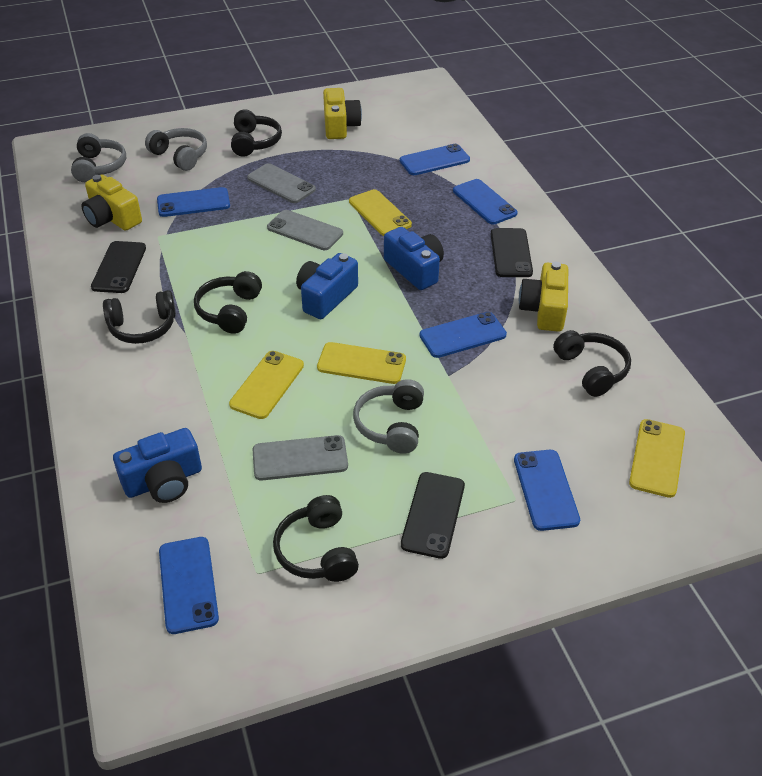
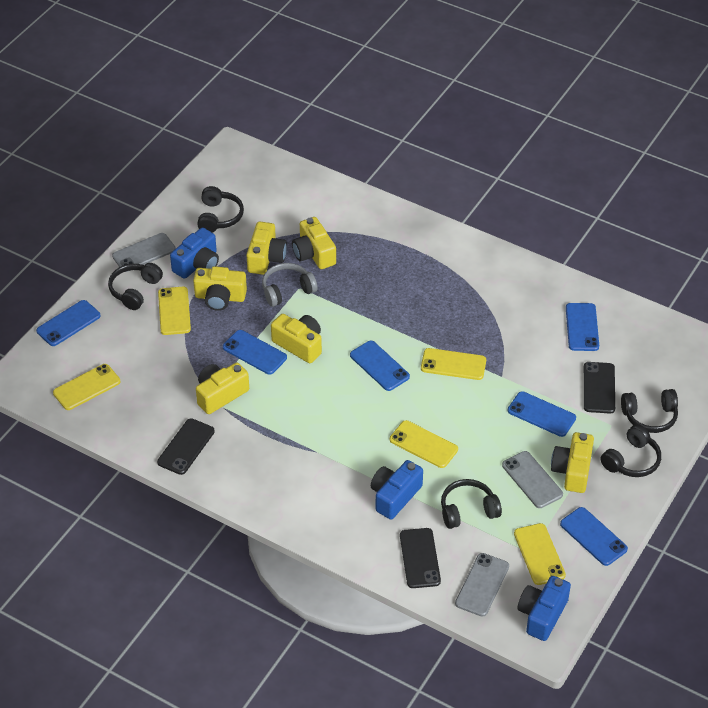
grey headphones: 3 -> 1
yellow camera: 3 -> 6
yellow phone: 4 -> 5

